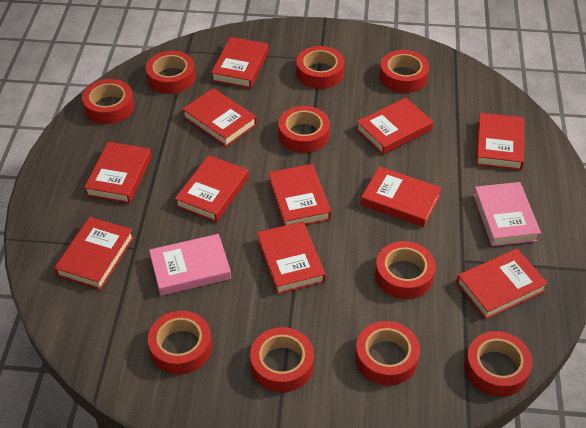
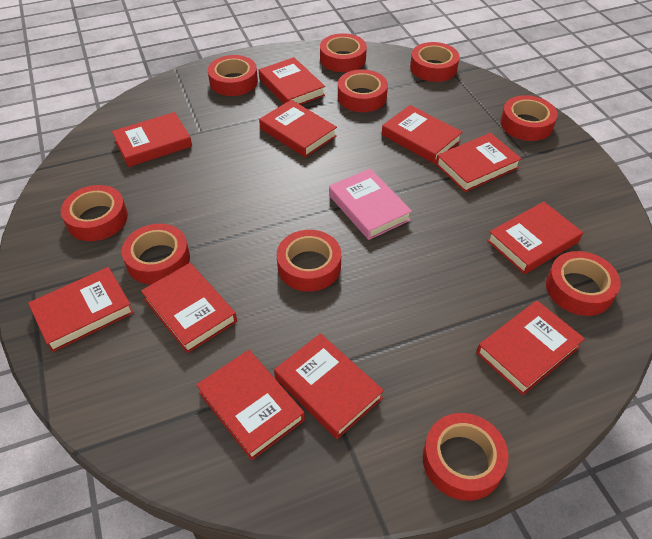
pink book: 2 -> 1

